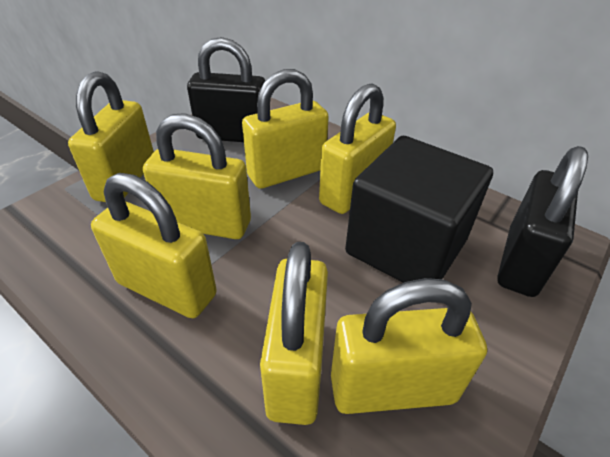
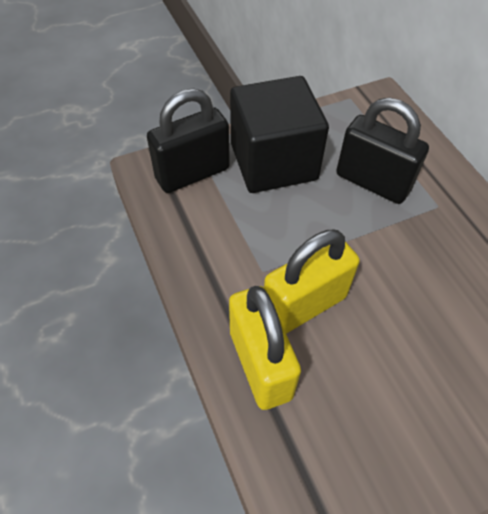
yellow padlock: 7 -> 2

